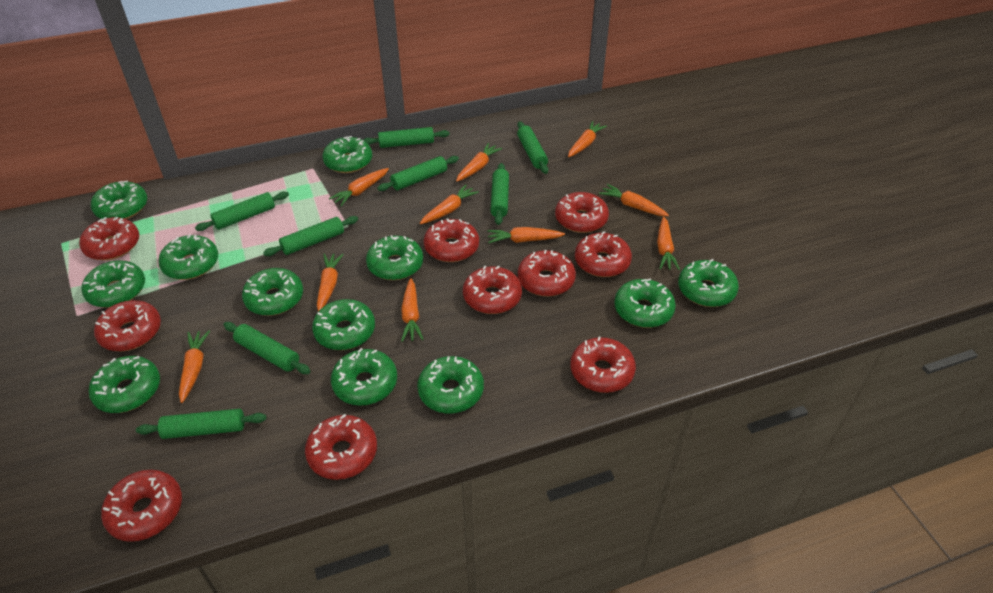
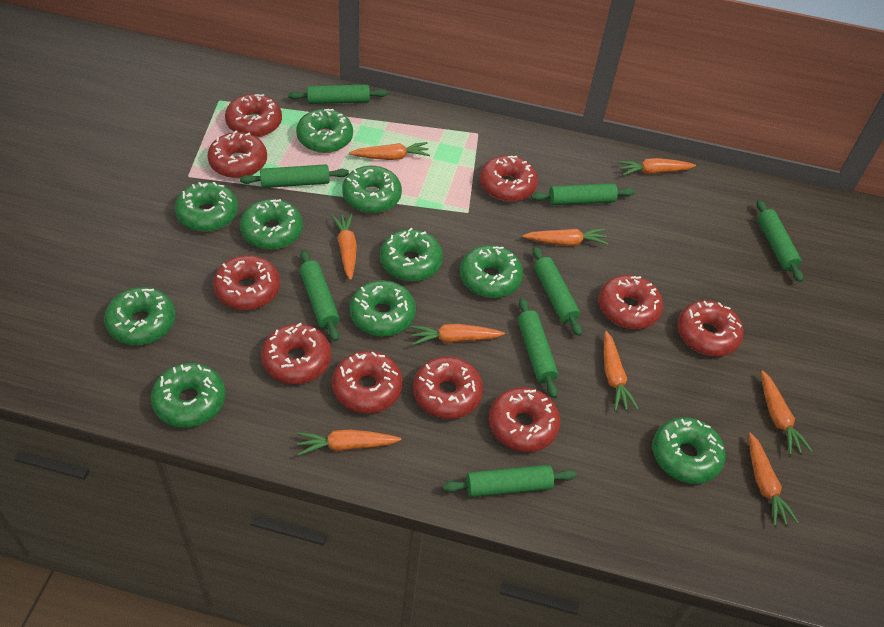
green donut: 12 -> 10
orange carrot: 10 -> 9

